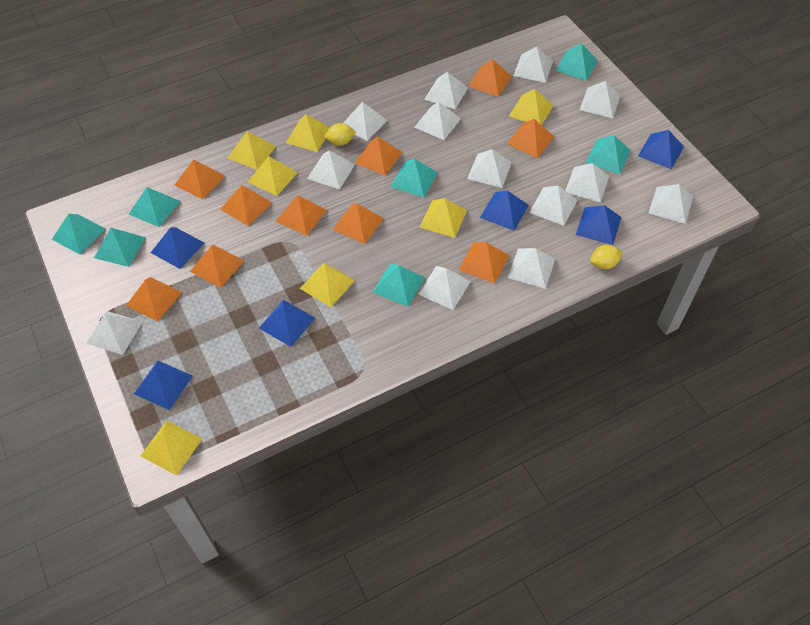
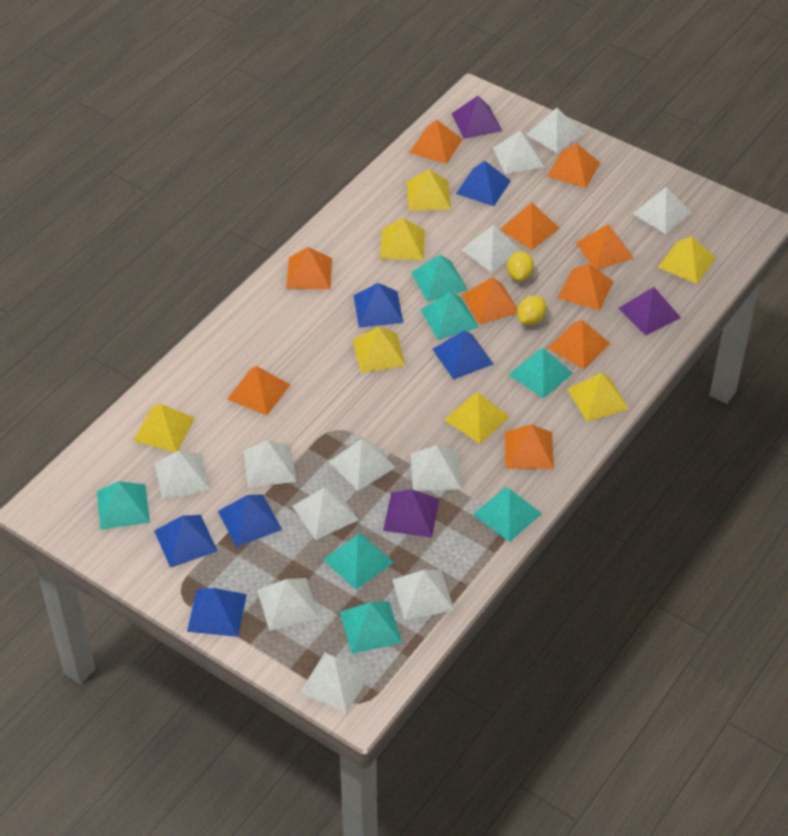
purple pyramid: 0 -> 3
white pyramid: 13 -> 12

